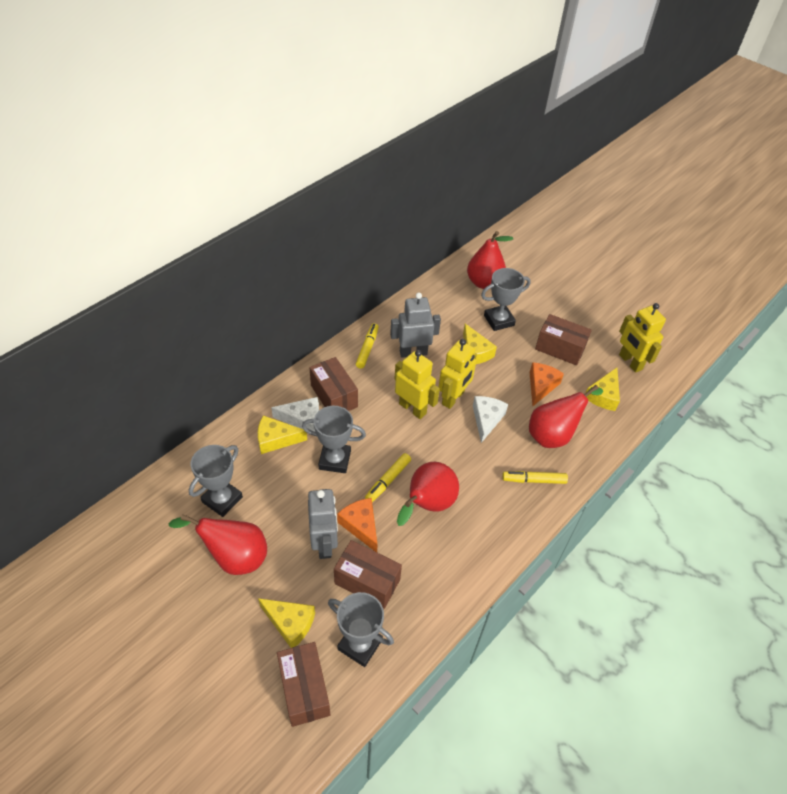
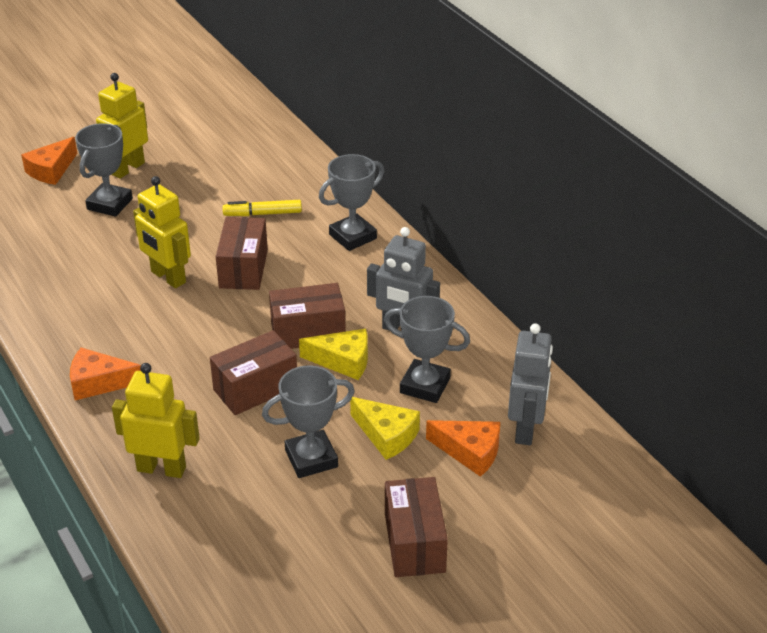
orange cheese: 2 -> 3
red pear: 4 -> 0
white cheese: 2 -> 0
yellow cheese: 4 -> 2
yellow marker: 3 -> 1

